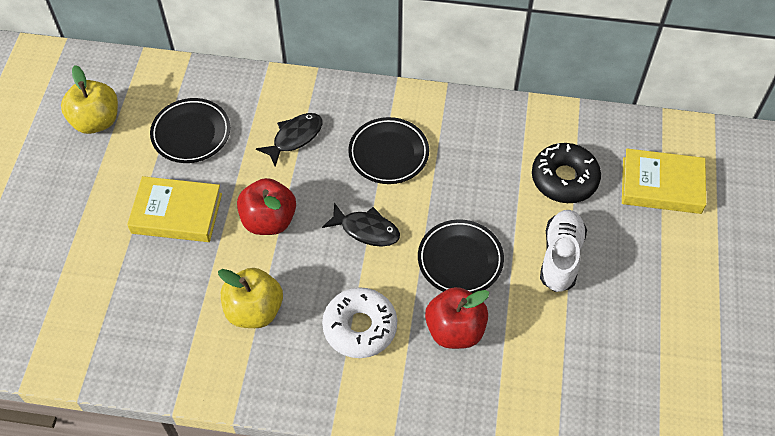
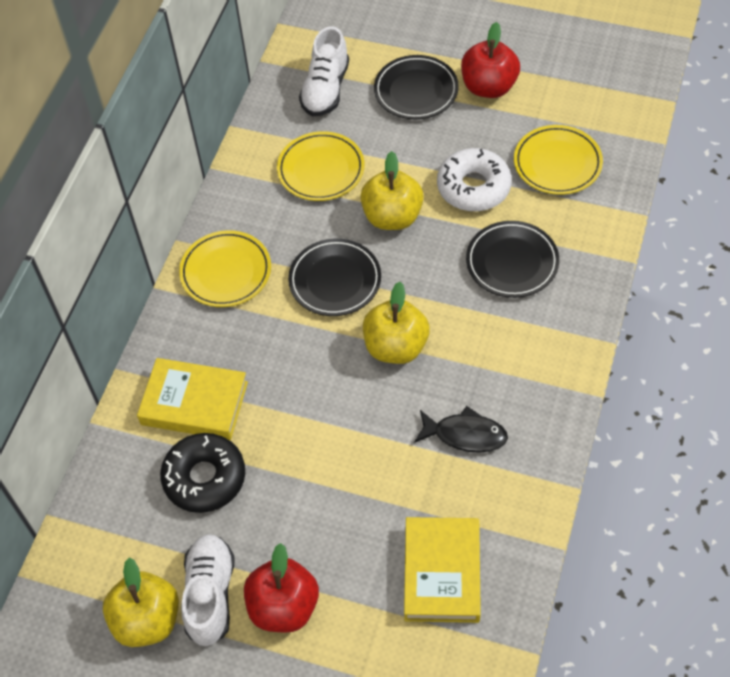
black fish: 2 -> 1
white shoe: 1 -> 2
yellow apple: 2 -> 3
yellow plate: 0 -> 3

